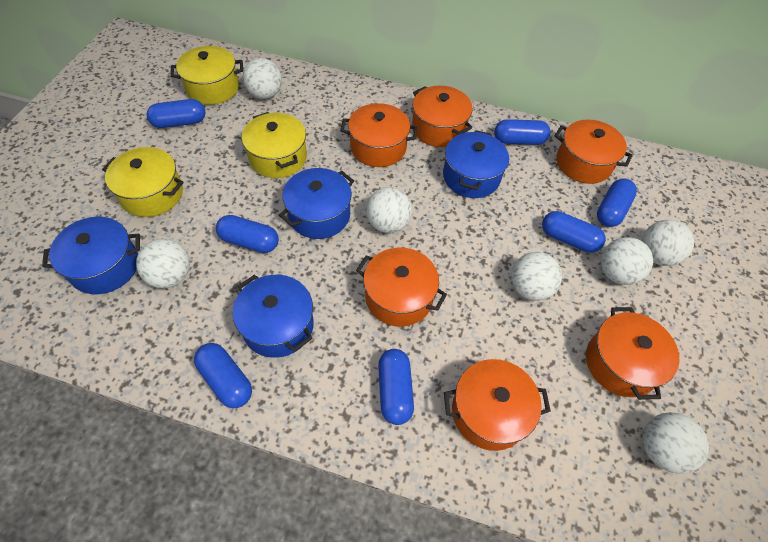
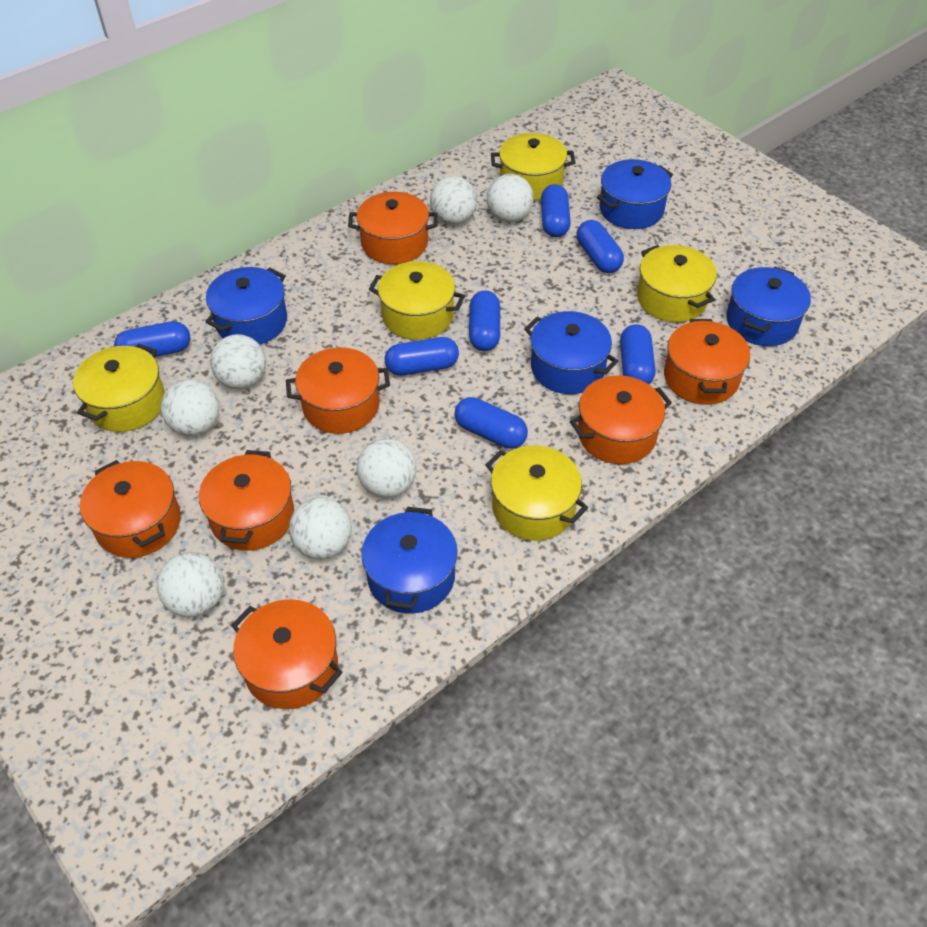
blue pot: 4 -> 5
orange pot: 6 -> 7
yellow pot: 3 -> 5

